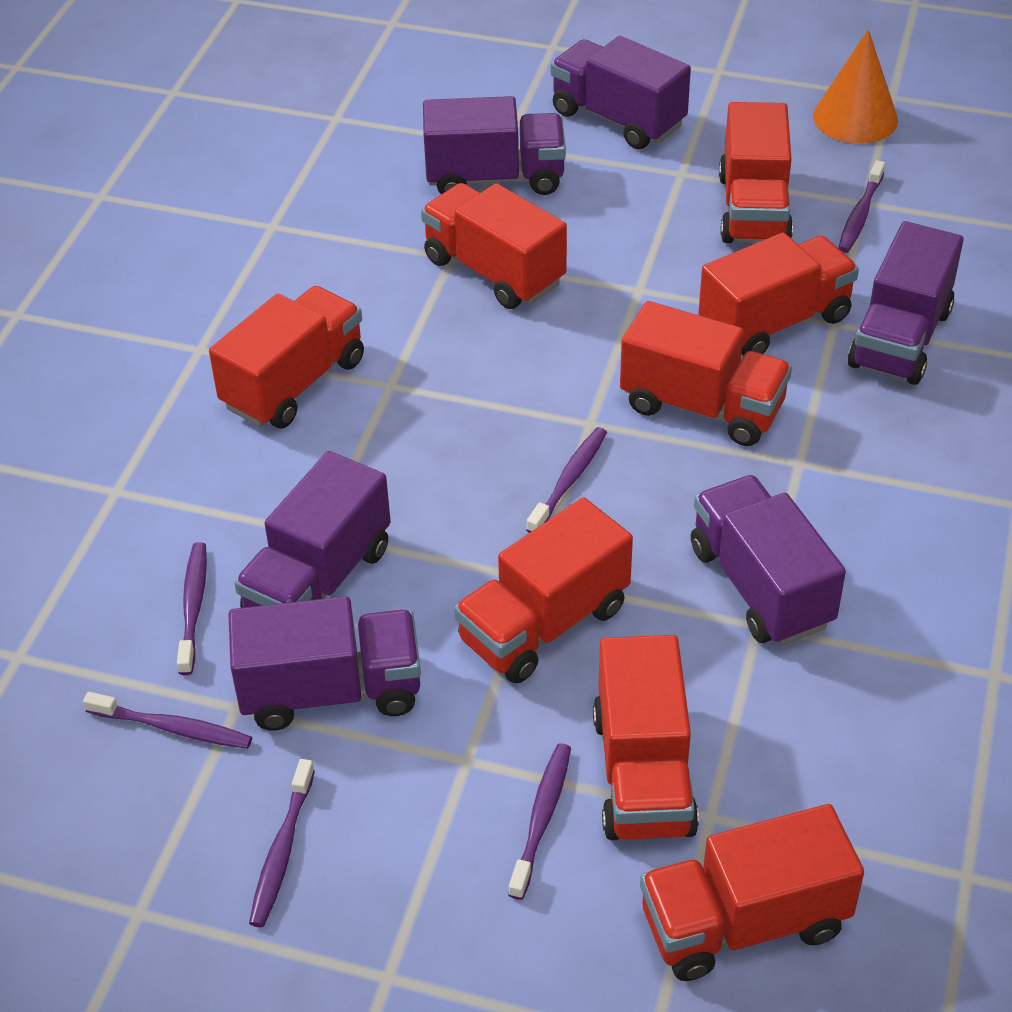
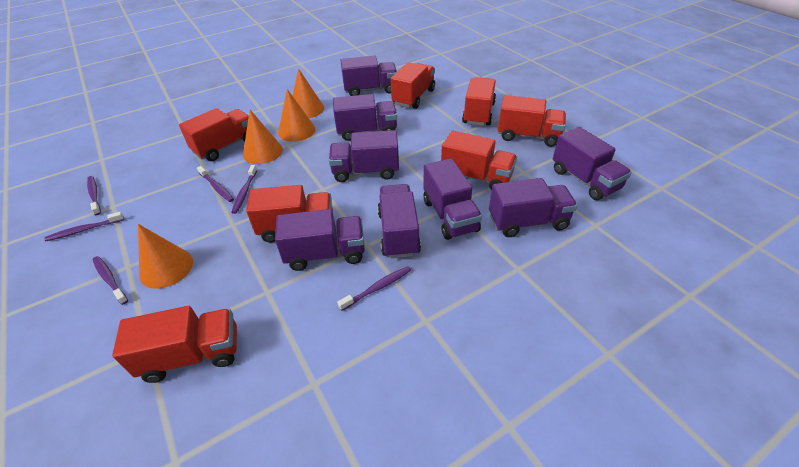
orange cone: 1 -> 4
purple truck: 6 -> 8
red truck: 8 -> 7

